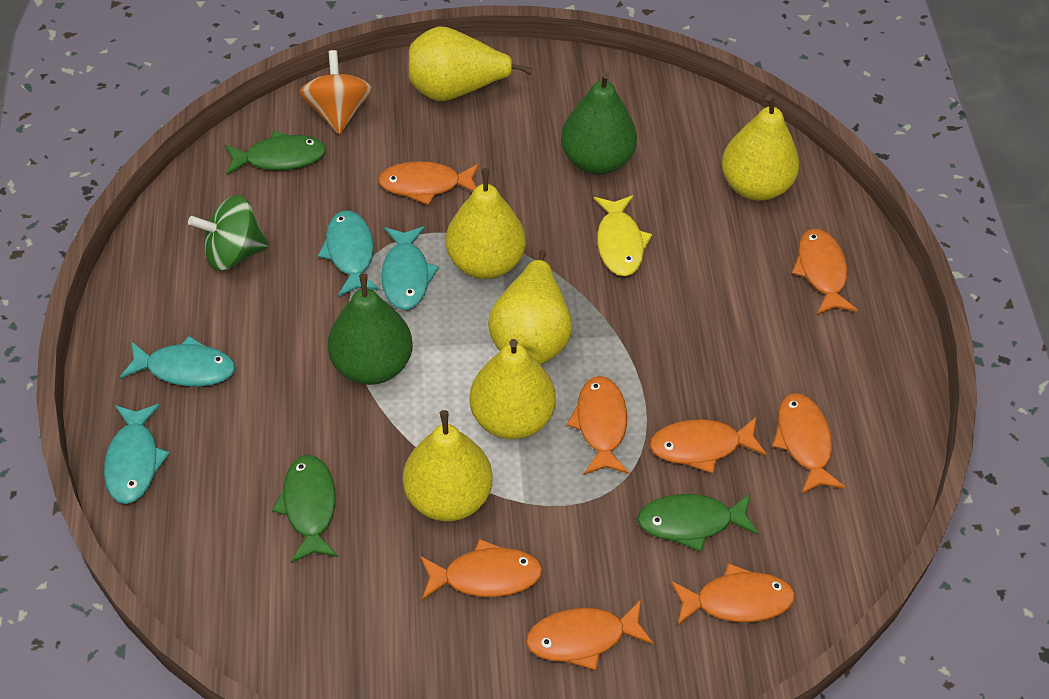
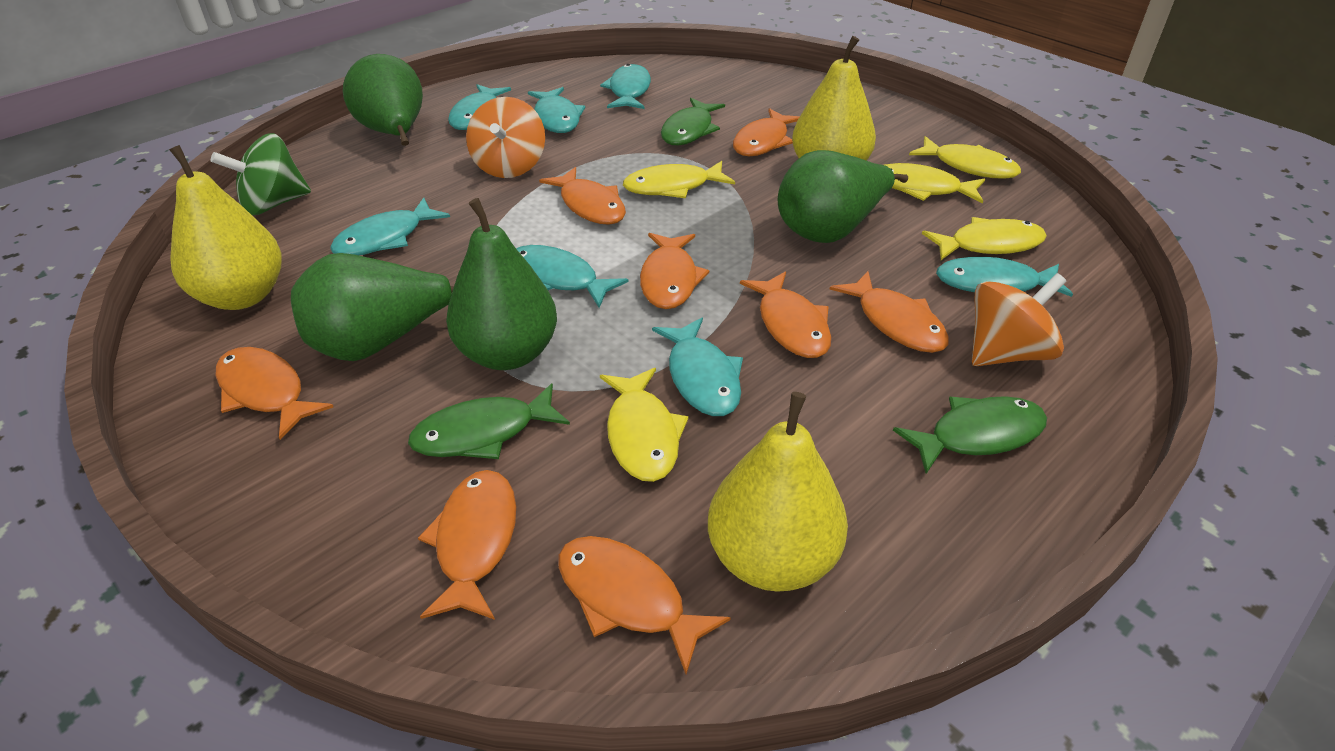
green pear: 2 -> 4
orange spinning top: 1 -> 2
turquoise fish: 4 -> 7
yellow fish: 1 -> 5
yellow pear: 6 -> 3

